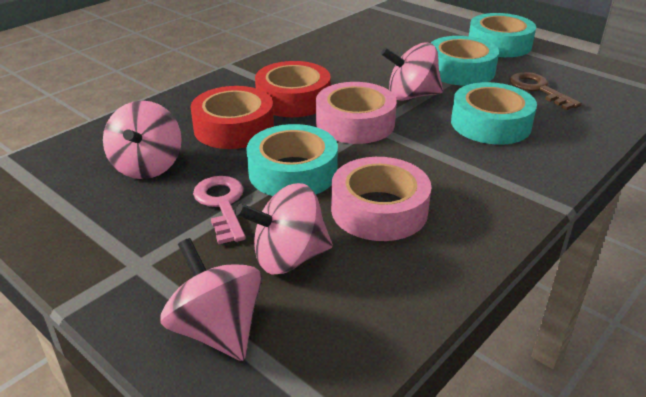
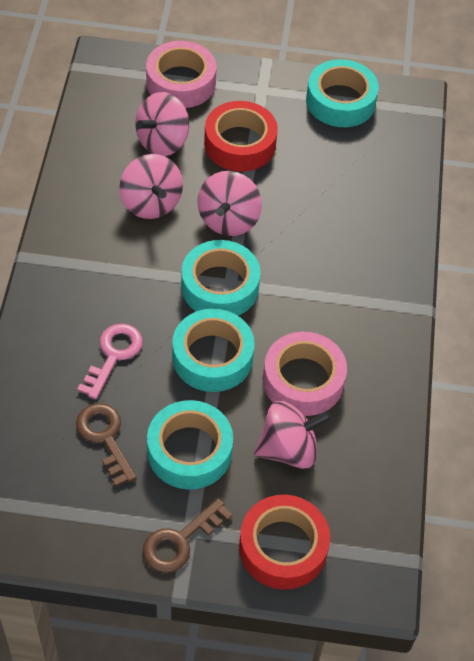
brown key: 1 -> 2

